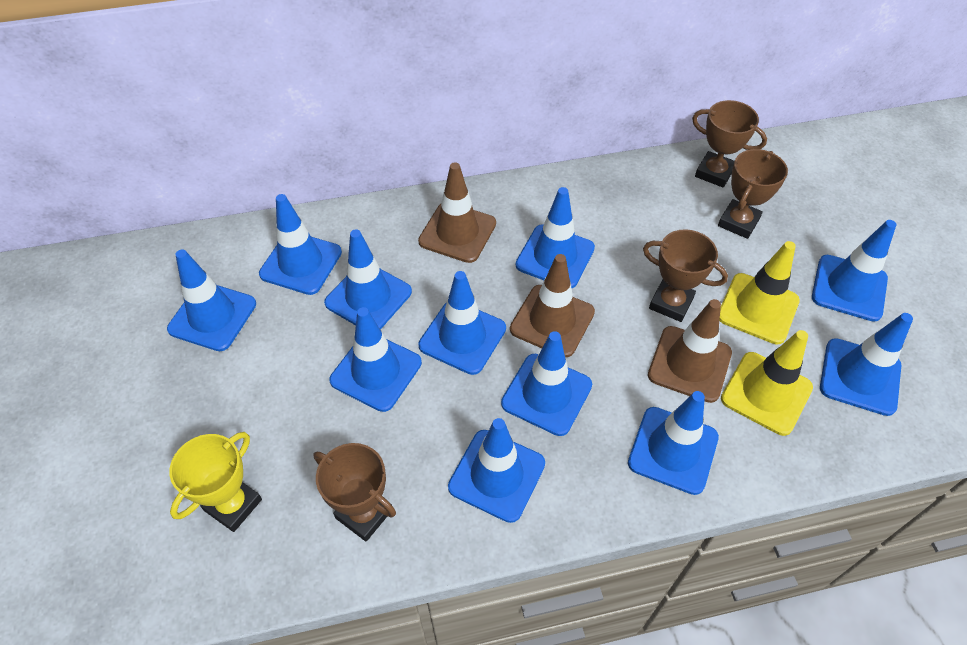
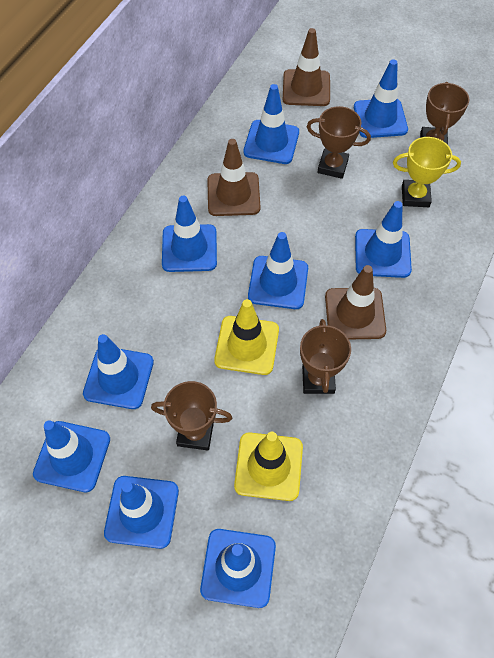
blue traffic cone: 11 -> 9

